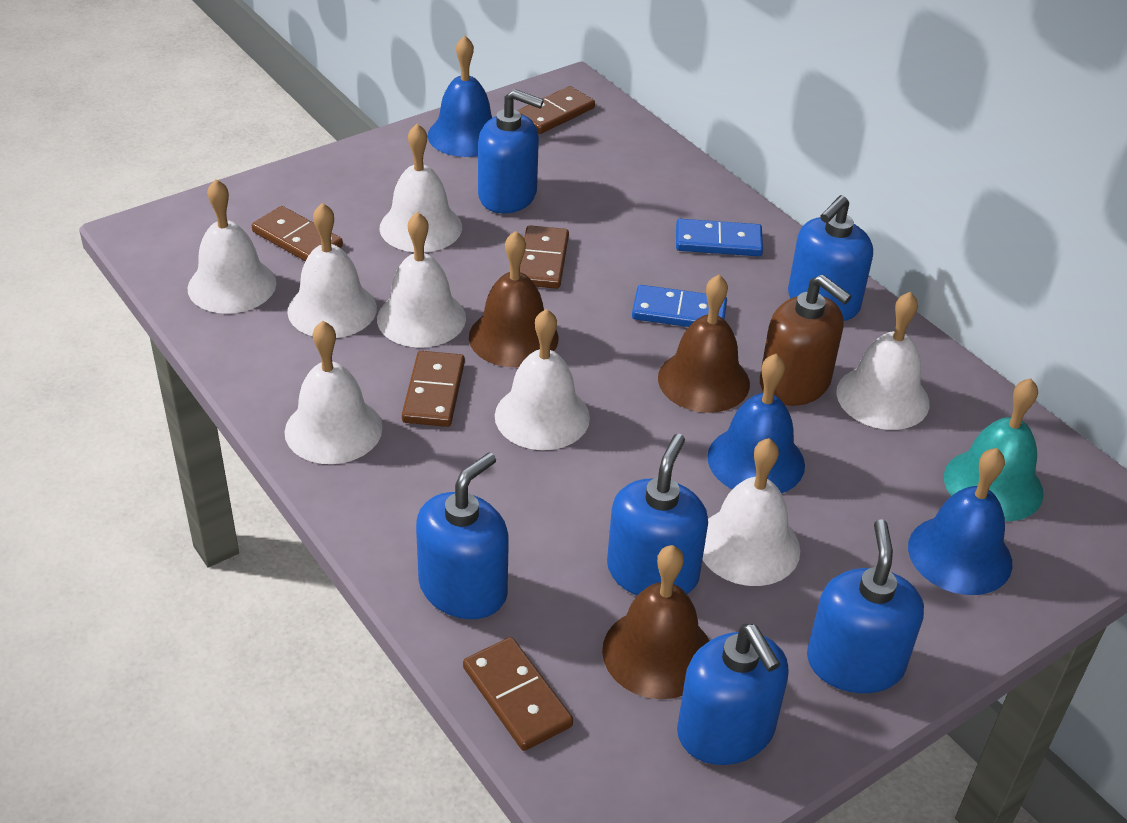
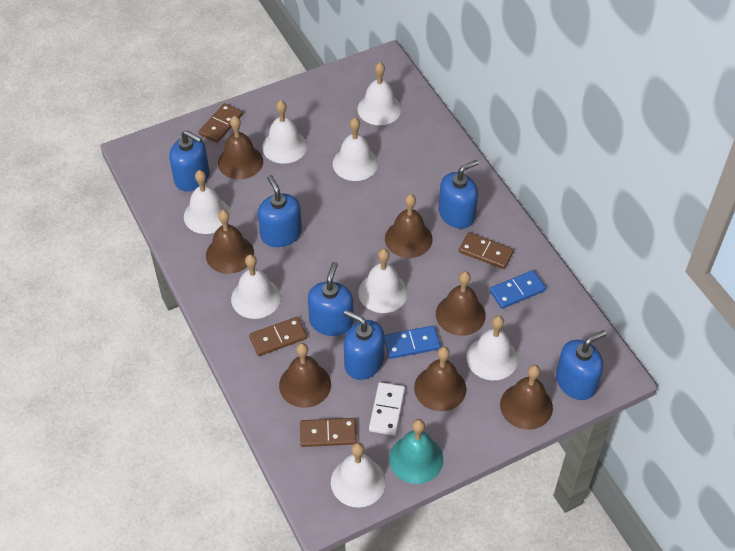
blue bell: 3 -> 0
brown bell: 3 -> 7
brown domino: 5 -> 4
brown soap dispenser: 1 -> 0
white domino: 0 -> 1

